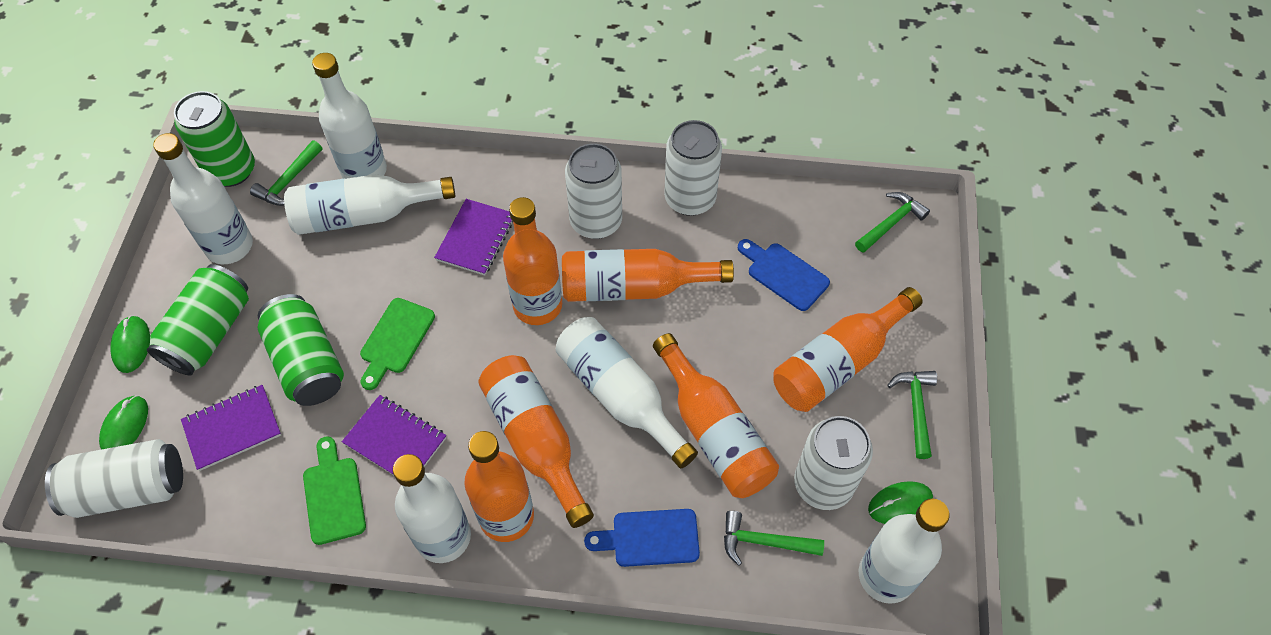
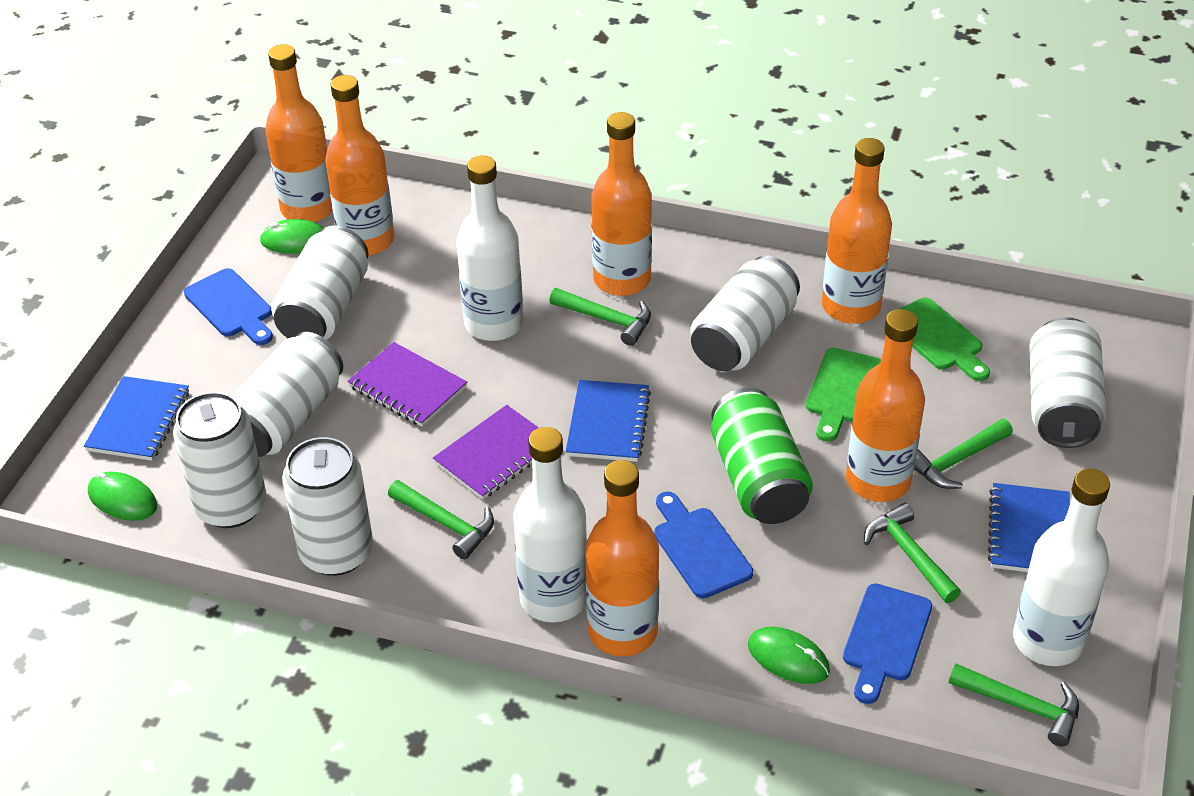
blue cutting board: 2 -> 3
blue notebook: 0 -> 3
green can: 3 -> 1
green hammer: 4 -> 5
purple notebook: 3 -> 2
white bottle: 6 -> 3
white can: 4 -> 6

